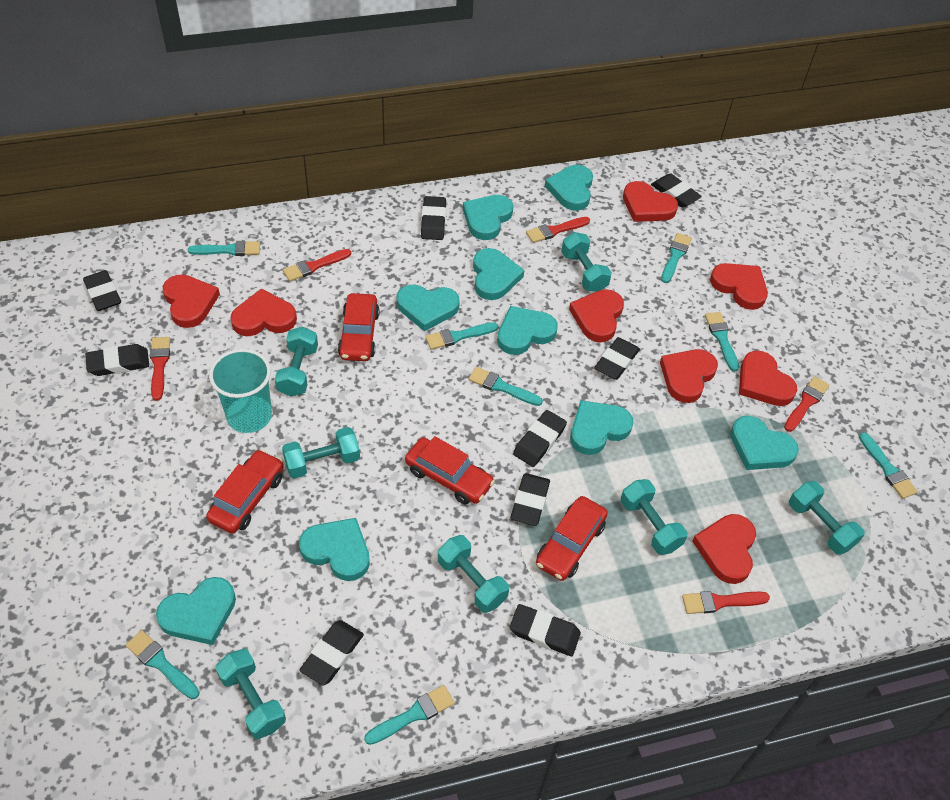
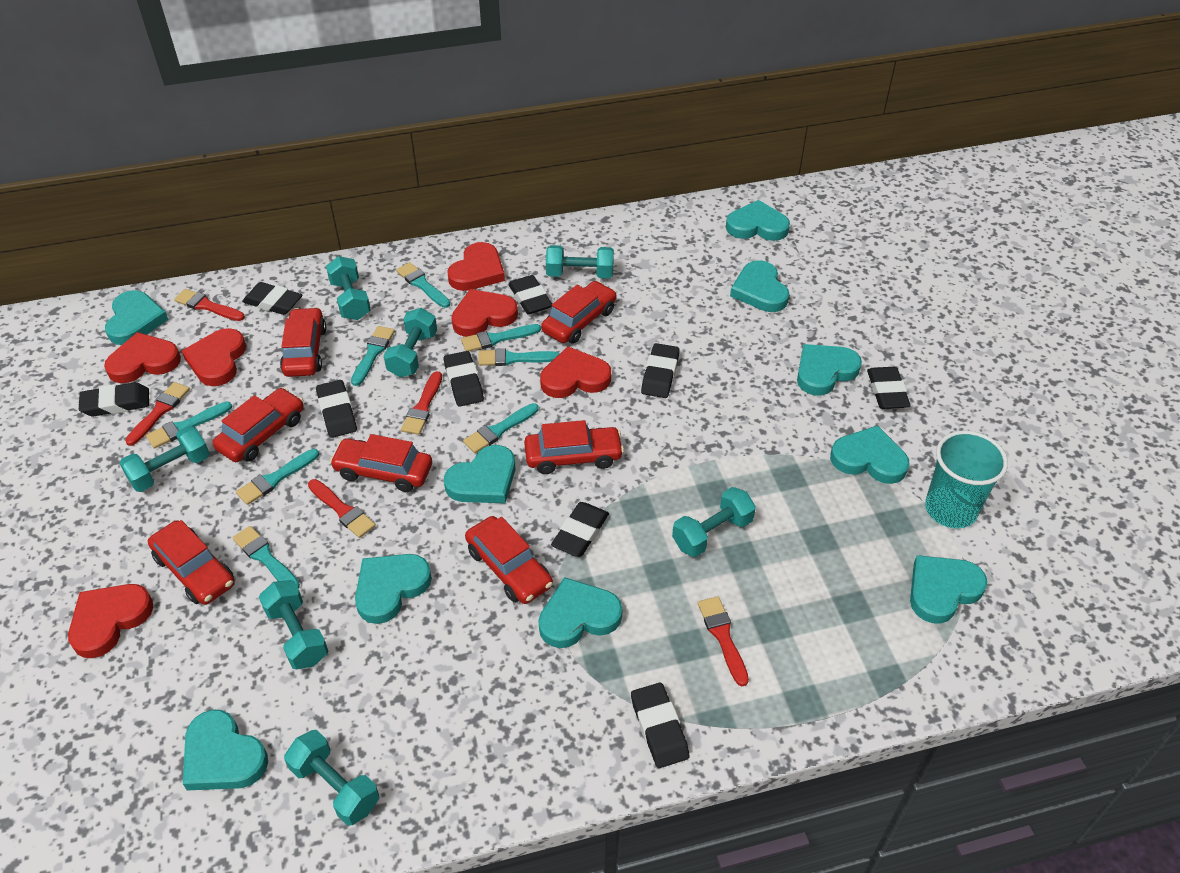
red car: 4 -> 7
red heart: 8 -> 6
turquoise heart: 9 -> 10

